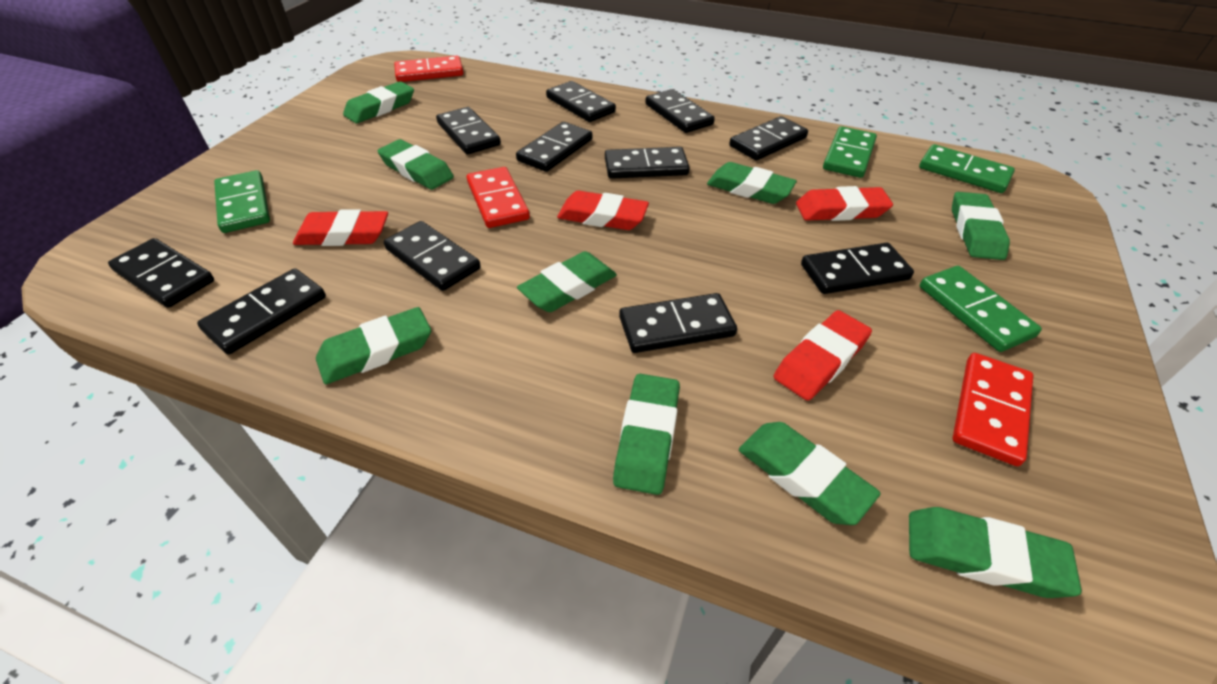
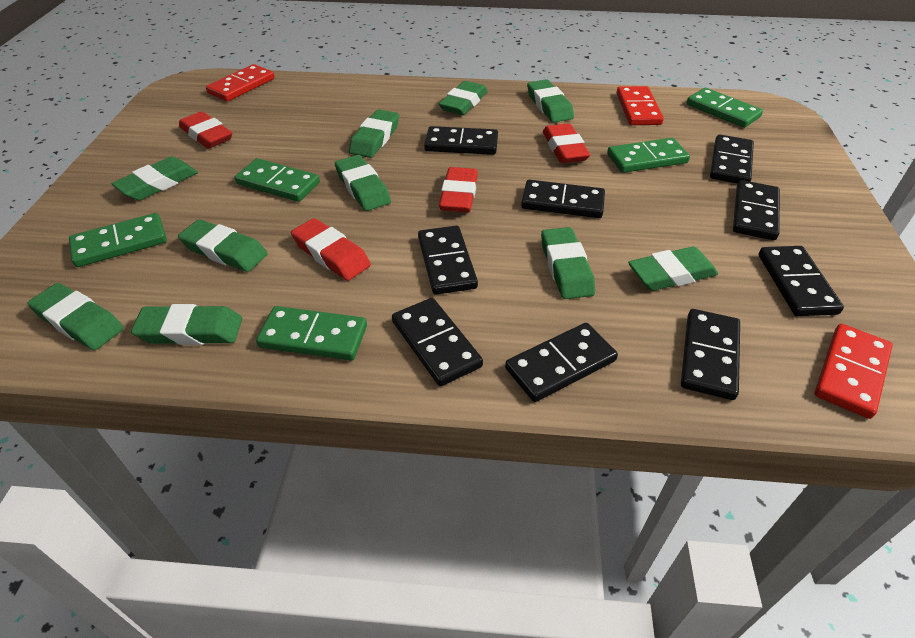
black domino: 11 -> 9
green domino: 4 -> 5
green eraser: 9 -> 10

